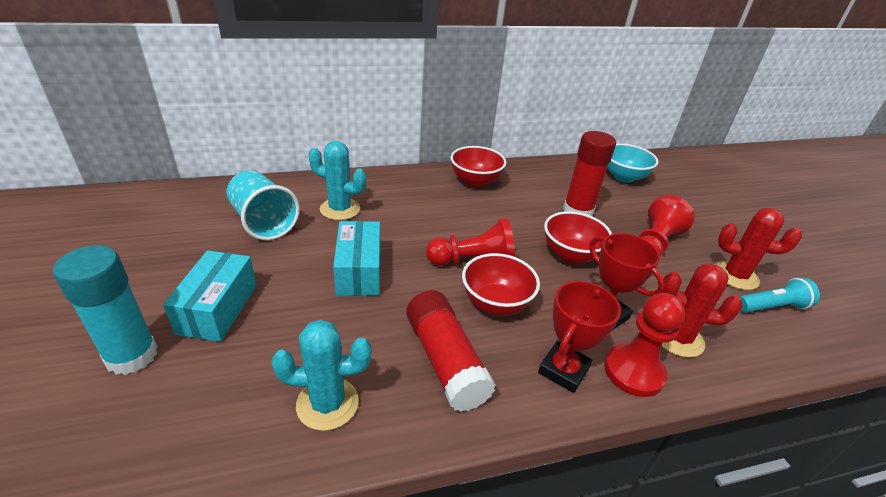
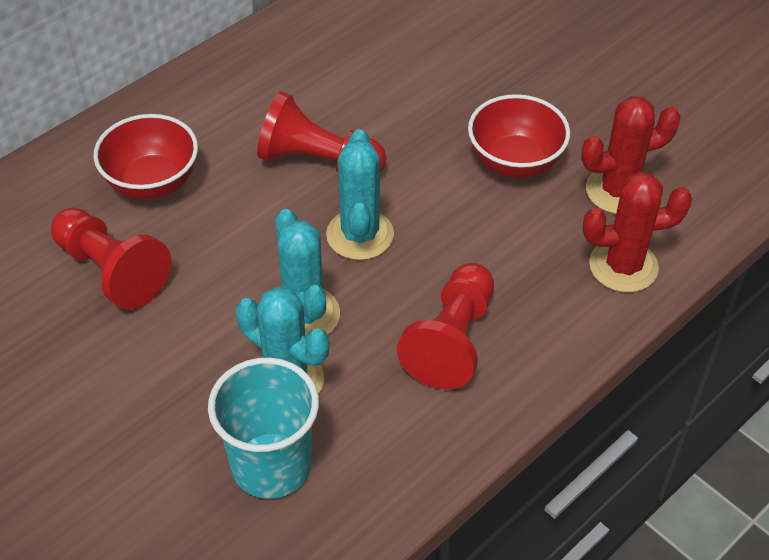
red bowl: 3 -> 2
red glue stick: 2 -> 0
red trophy: 2 -> 0
turquoise bowl: 1 -> 0
turquoise box: 2 -> 0
turquoise cactus: 2 -> 3
turquoise flashlight: 1 -> 0
turquoise glue stick: 1 -> 0

